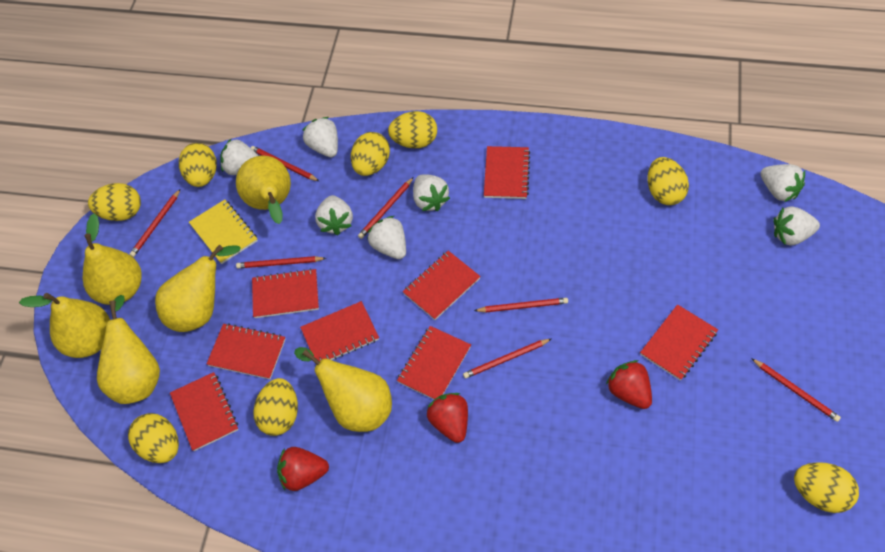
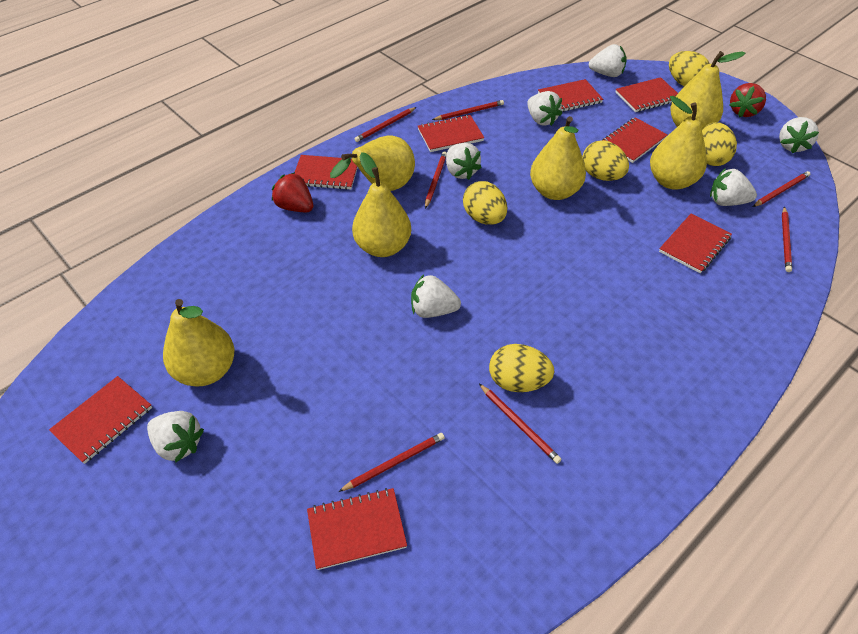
red strawberry: 3 -> 2
yellow egg: 8 -> 5
yellow notebook: 1 -> 0

